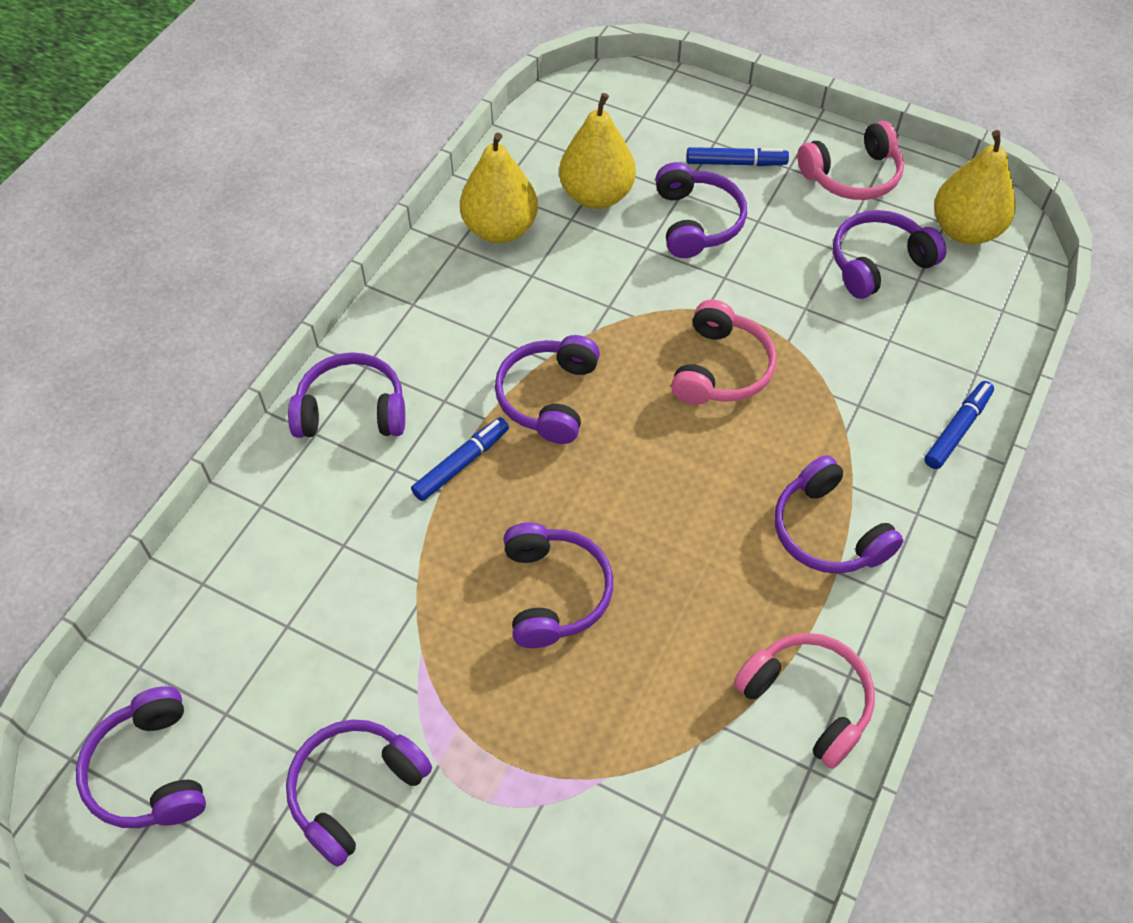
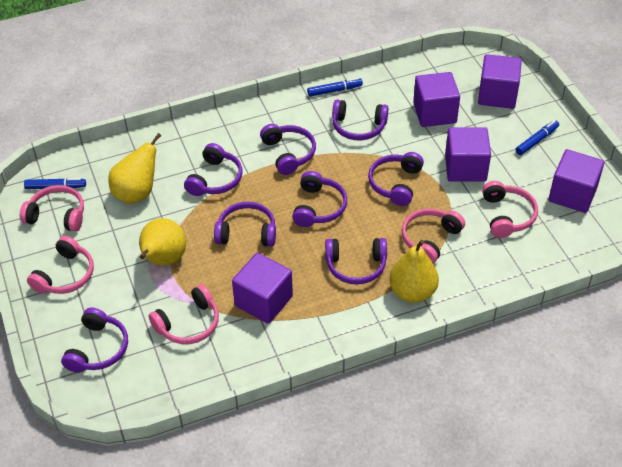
pink headphones: 3 -> 5
purple cube: 0 -> 5

